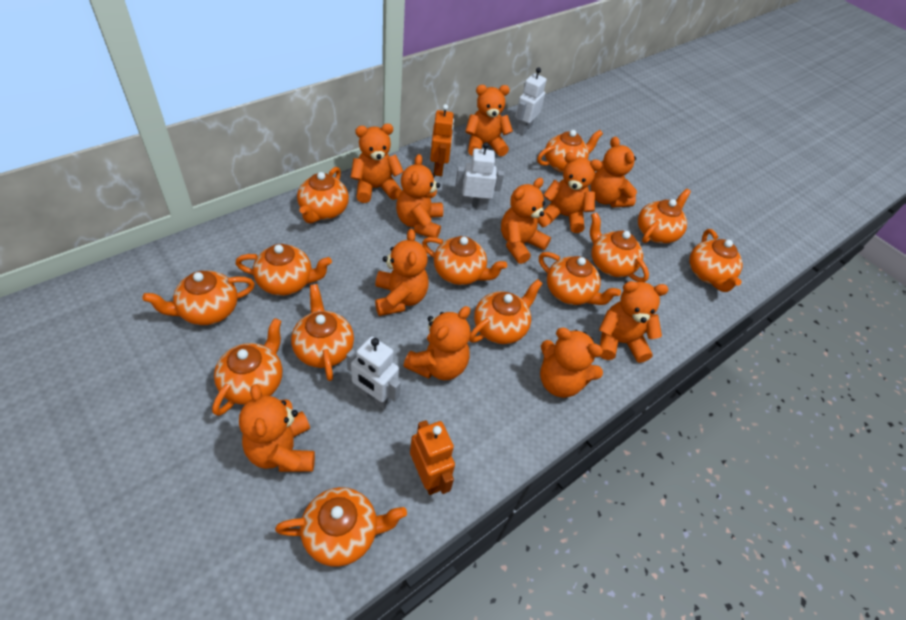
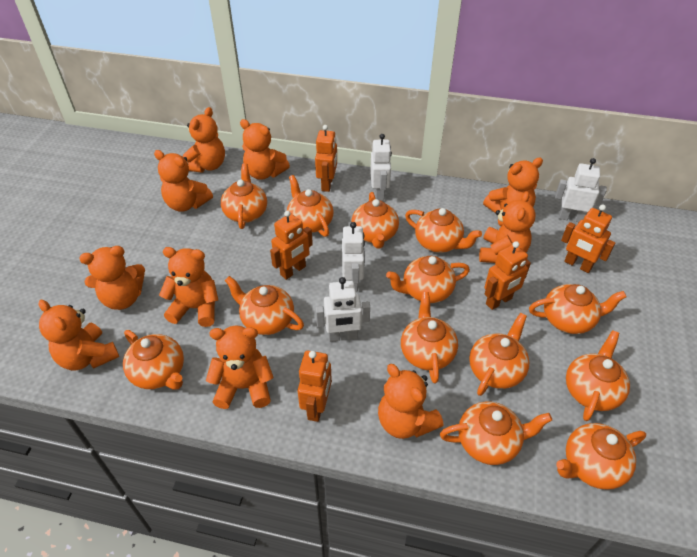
orange robot: 2 -> 5
orange teddy bear: 11 -> 10
white robot: 3 -> 4

